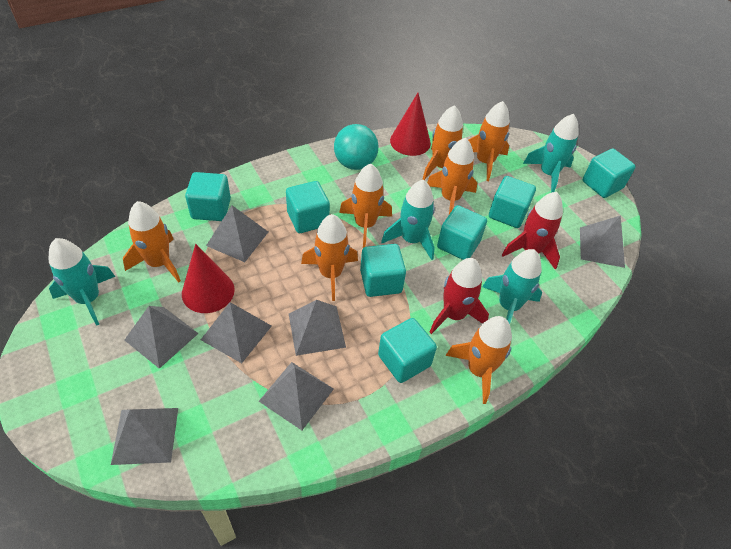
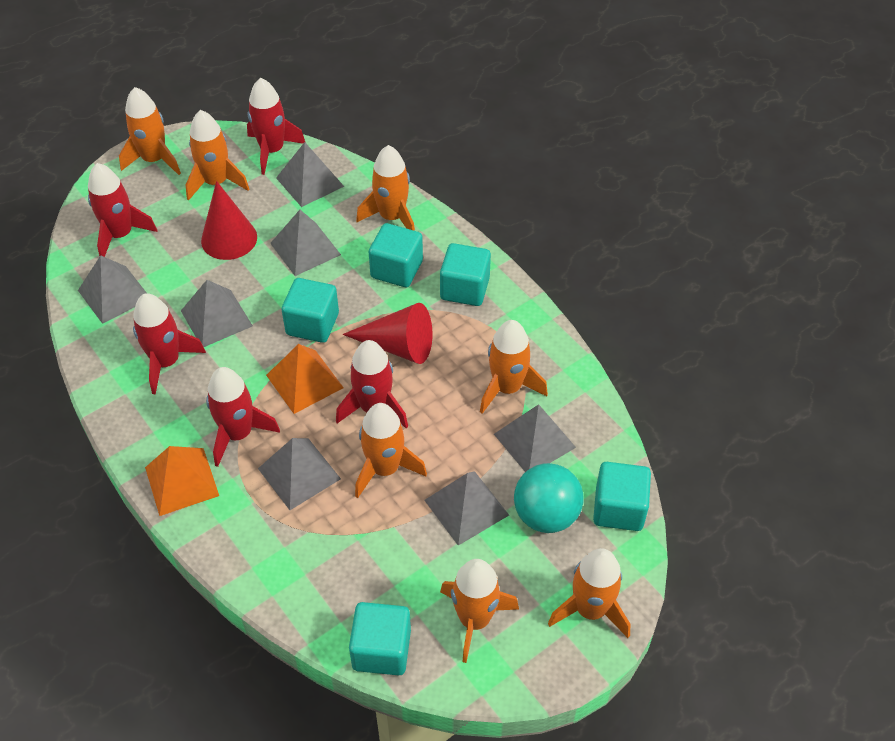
orange pyramid: 0 -> 2
red rocket: 2 -> 5
turquoise cube: 7 -> 5
turquoise rocket: 4 -> 0

